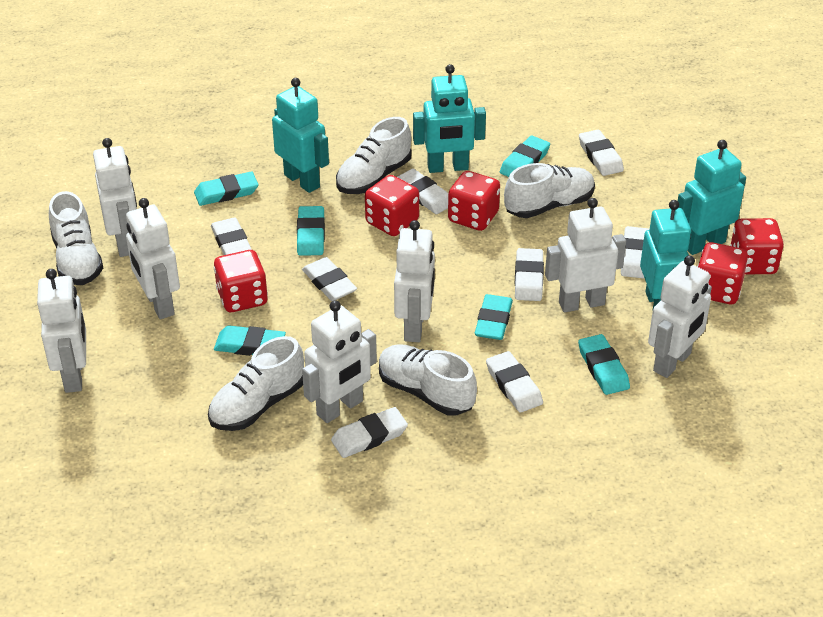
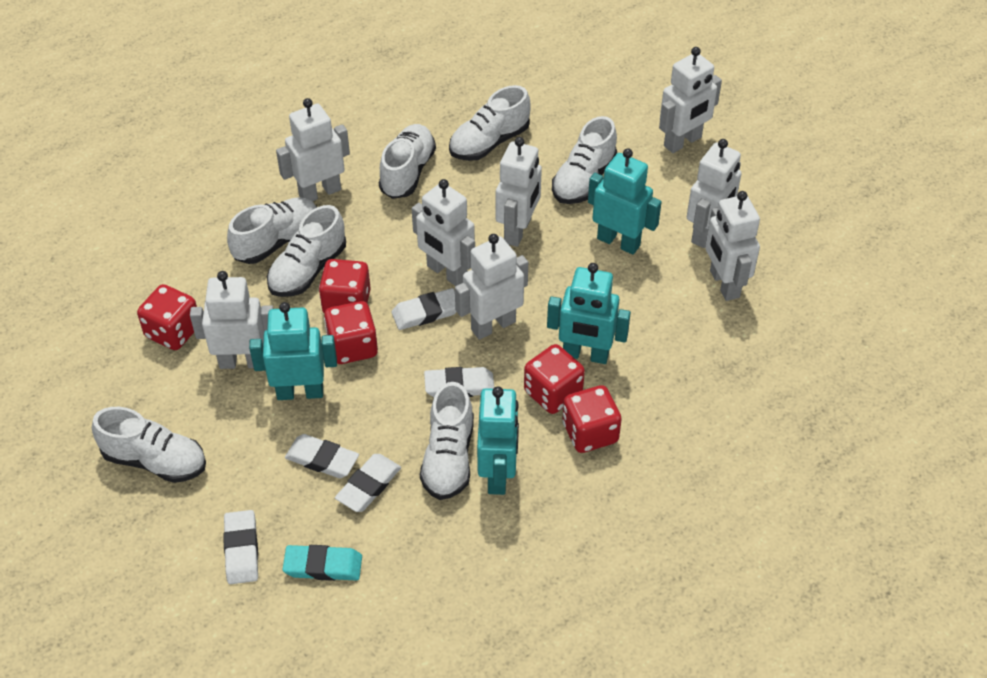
turquoise eraser: 6 -> 1
white eraser: 8 -> 5
white robot: 7 -> 8
white shoe: 5 -> 7

